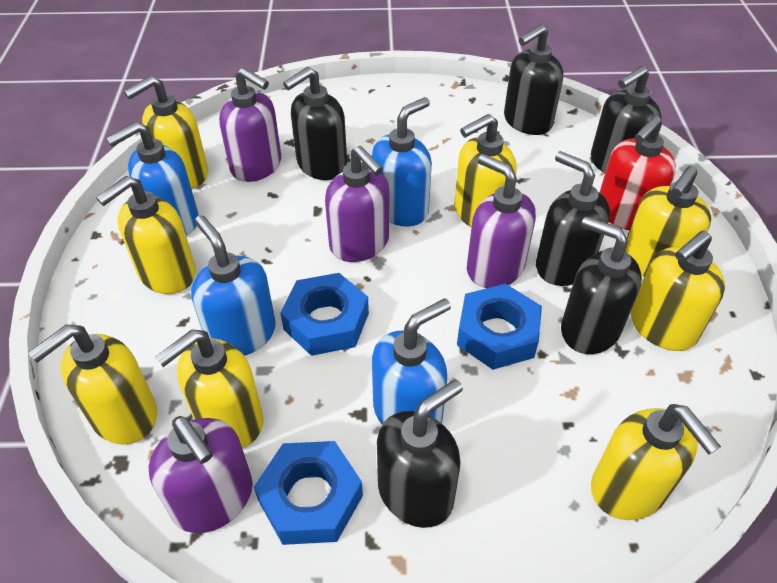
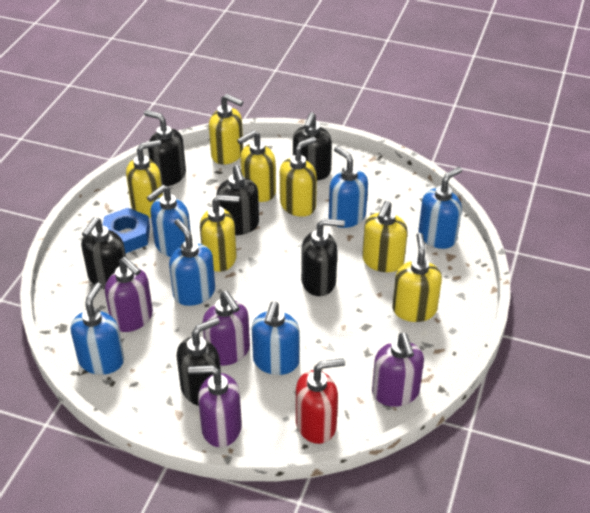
blue nut: 3 -> 1
blue soap dispenser: 4 -> 6
yellow soap dispenser: 8 -> 7

